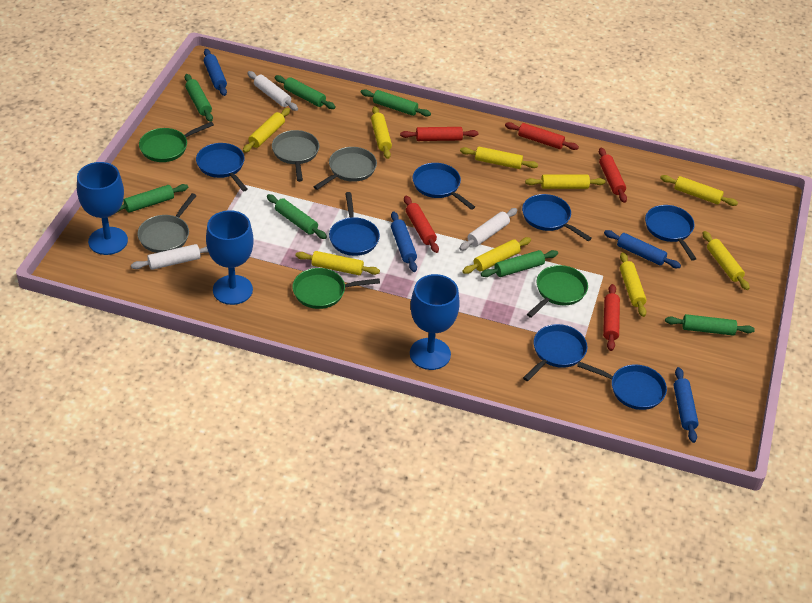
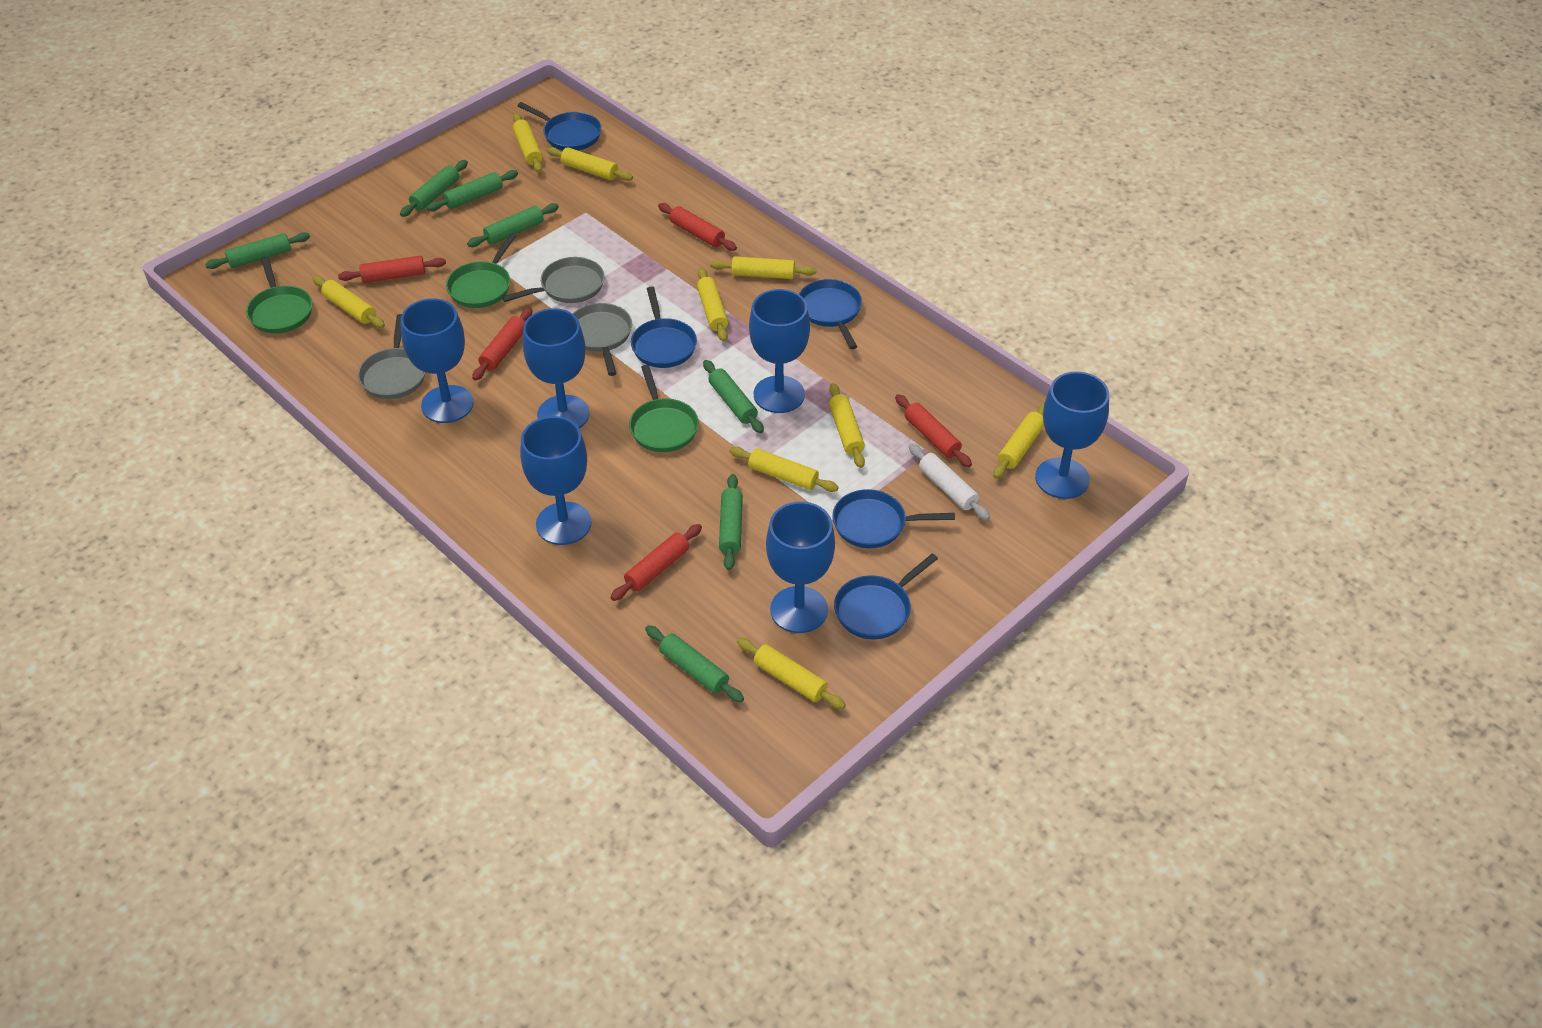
blue goblet: 3 -> 6
blue pan: 7 -> 5
blue rolling pin: 4 -> 0
white rolling pin: 3 -> 1

